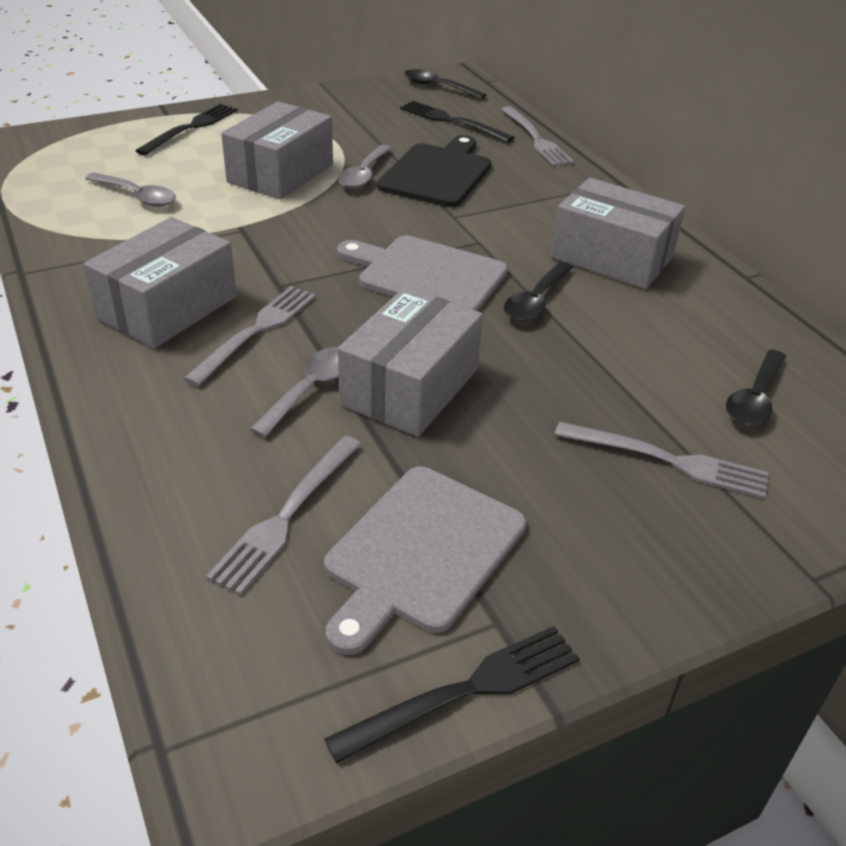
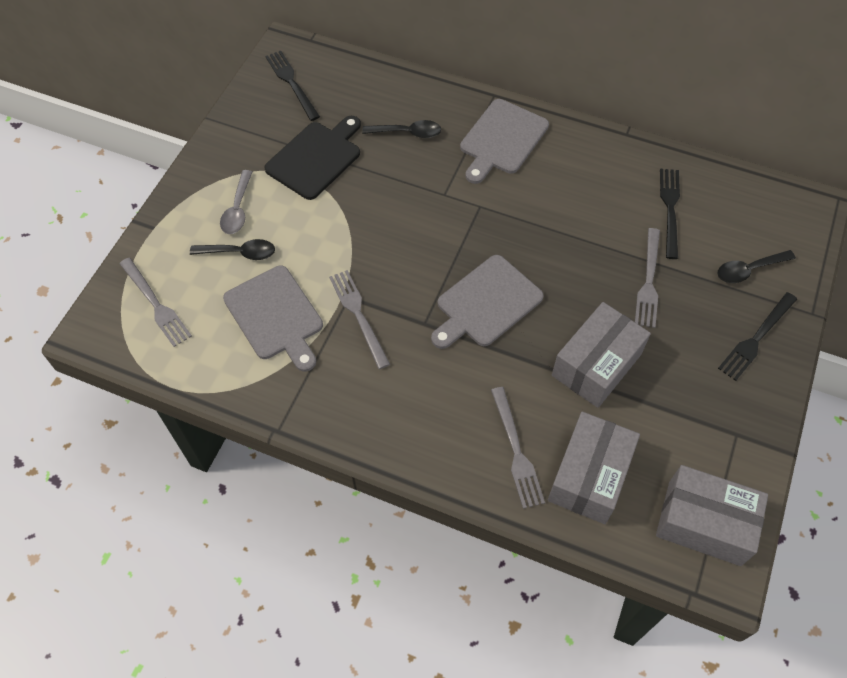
grey box: 4 -> 3
grey cutting board: 2 -> 3
grey spoon: 3 -> 1

